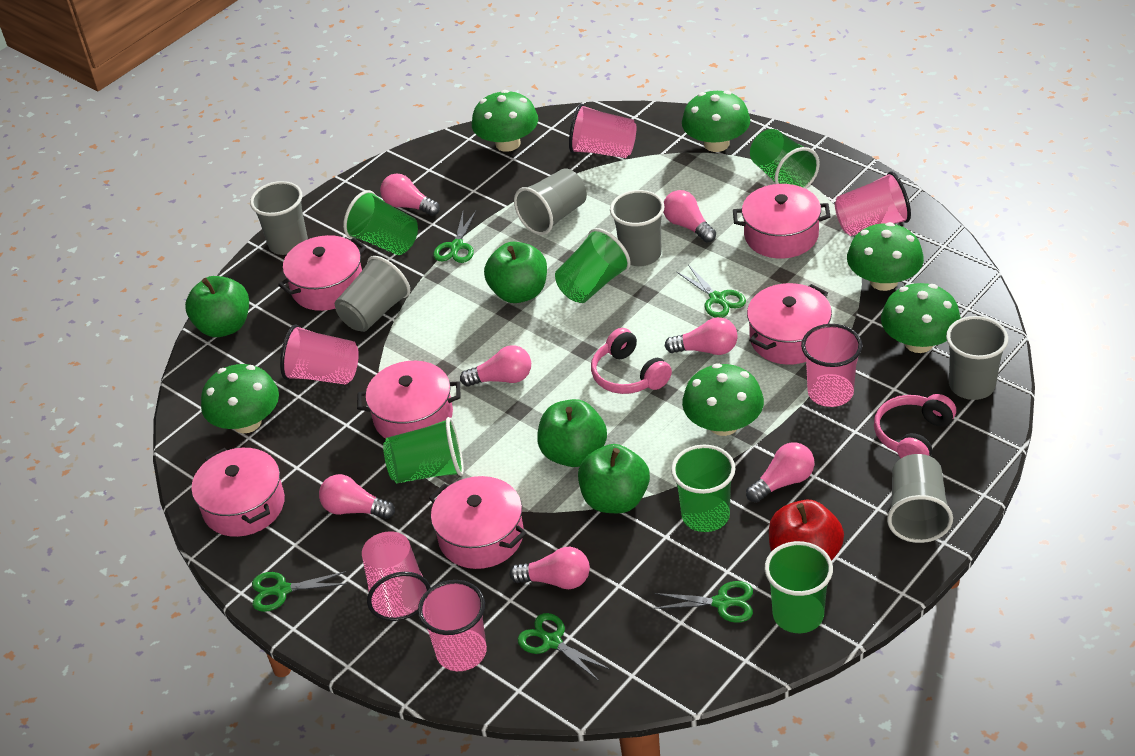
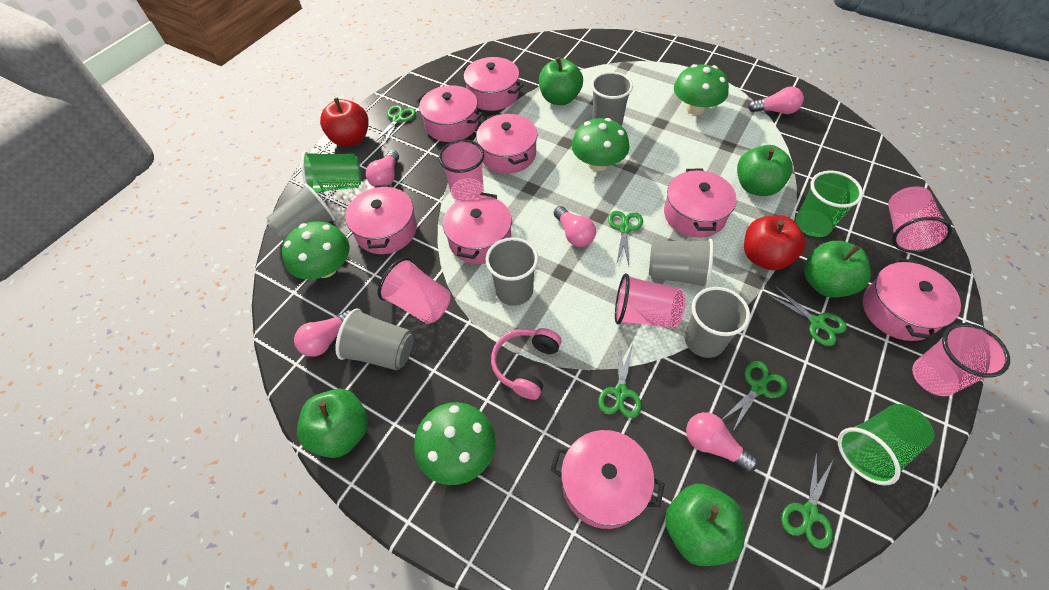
green apple: 4 -> 5
green cup: 6 -> 3
green mushroom: 6 -> 4
green scissors: 5 -> 6
pink cup: 6 -> 5
pink headphones: 2 -> 1
pink light bulb: 7 -> 5
pink pot: 6 -> 8
red apple: 1 -> 2

